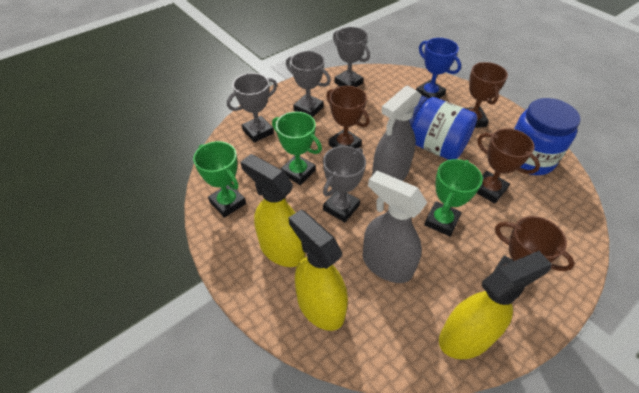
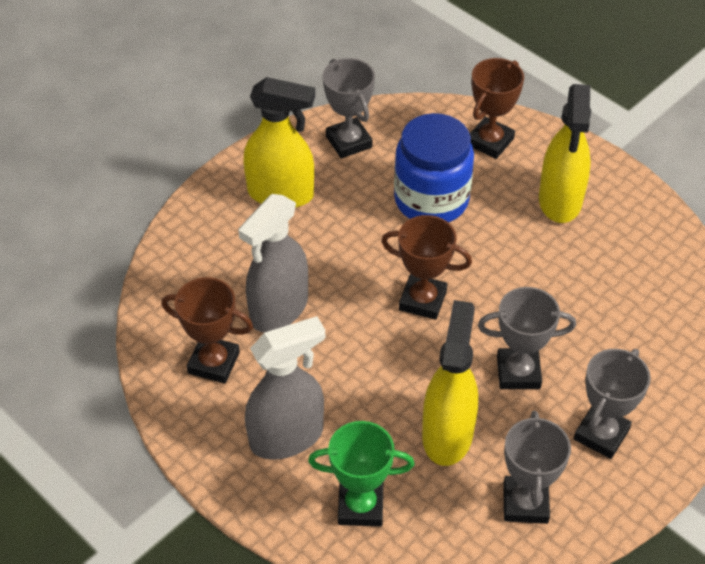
blue jar: 2 -> 1
blue trophy: 1 -> 0
brown trophy: 4 -> 3
green trophy: 3 -> 1

